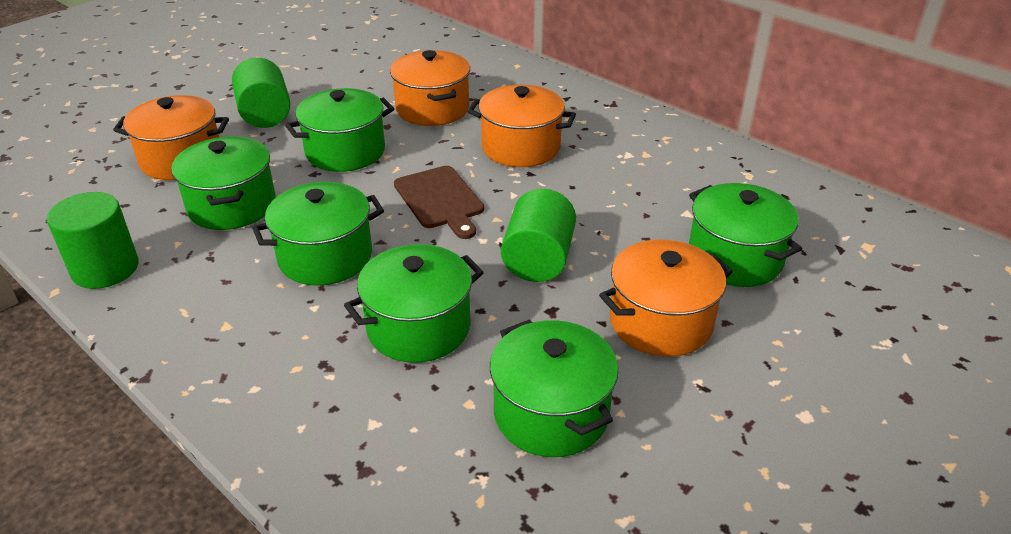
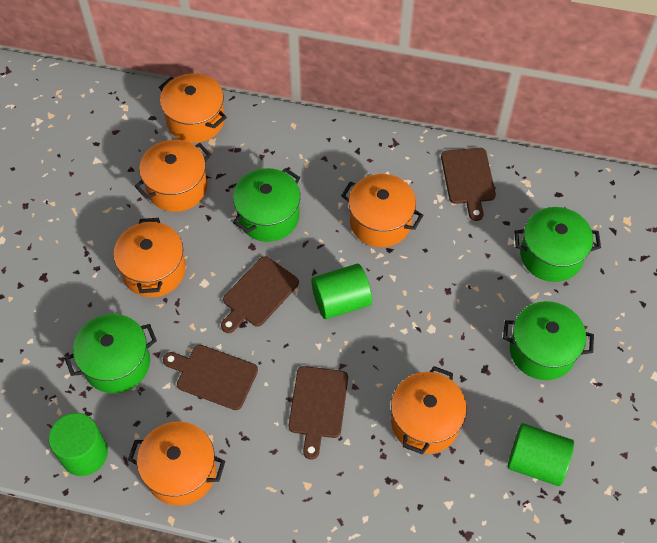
brown cutting board: 1 -> 4
green pot: 6 -> 4
orange pot: 4 -> 6

